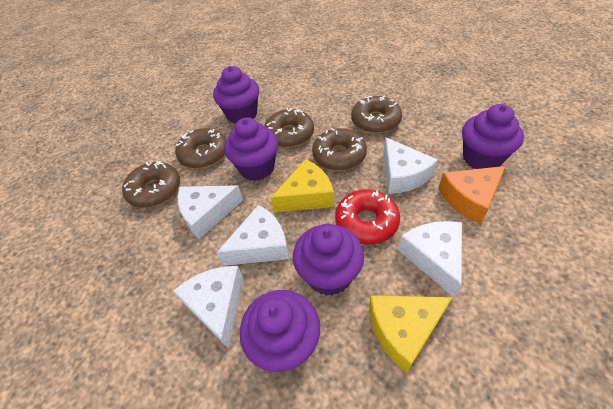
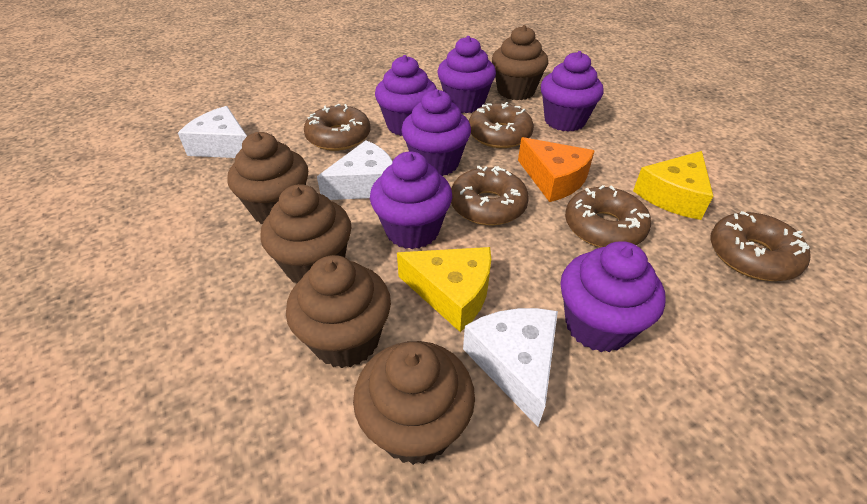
brown cupcake: 0 -> 5
purple cupcake: 5 -> 6
red donut: 1 -> 0
white cheese: 5 -> 3

